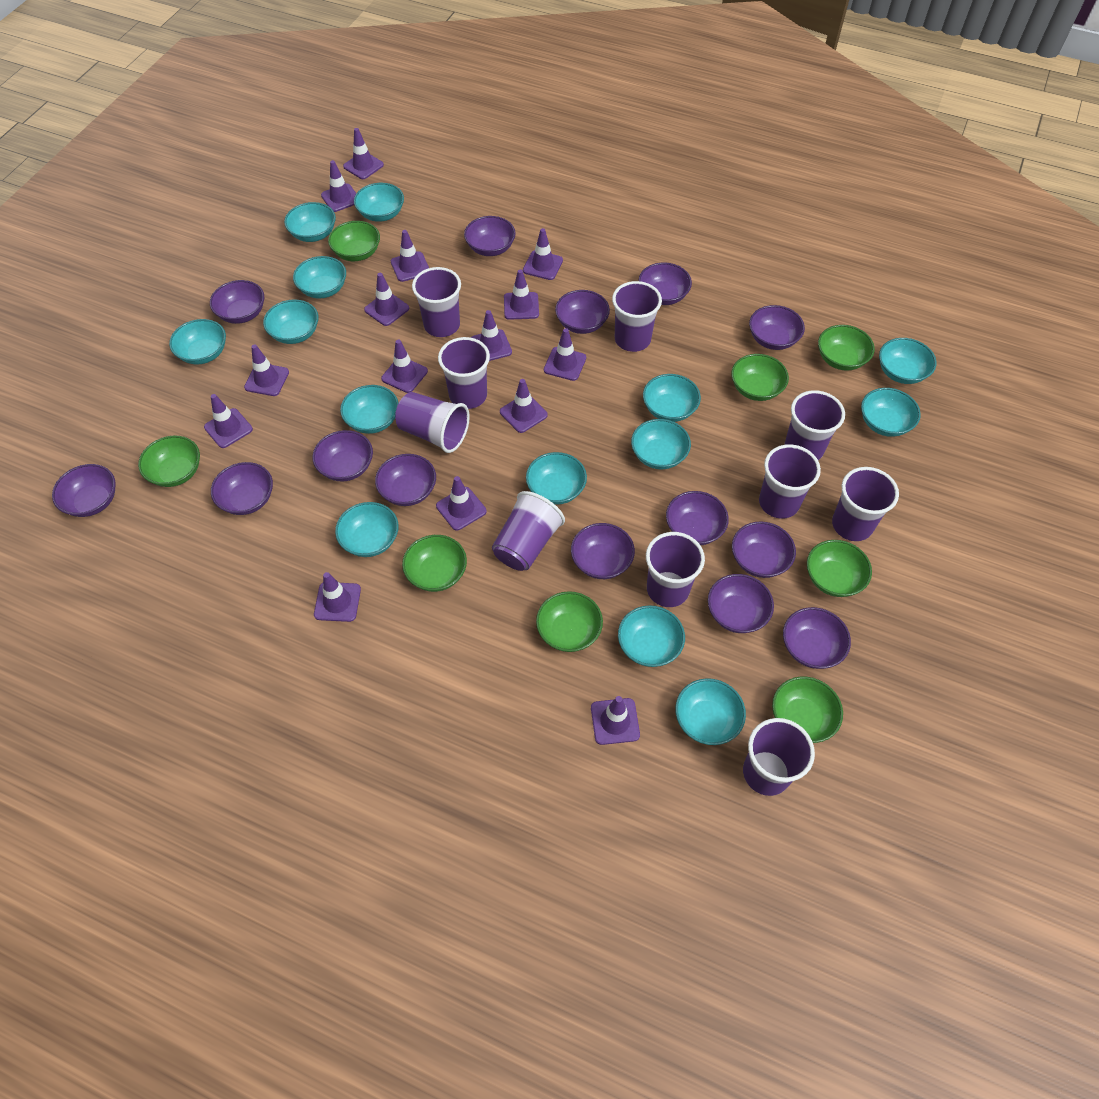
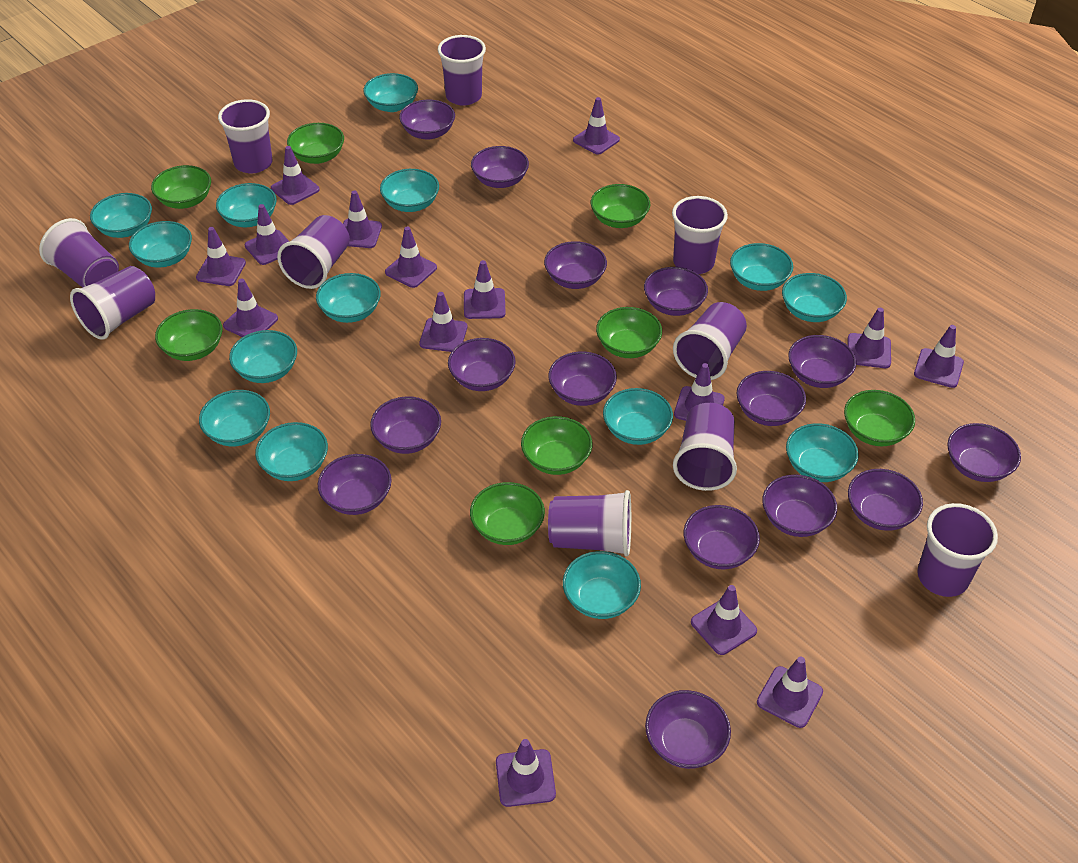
purple bowl: 14 -> 15

